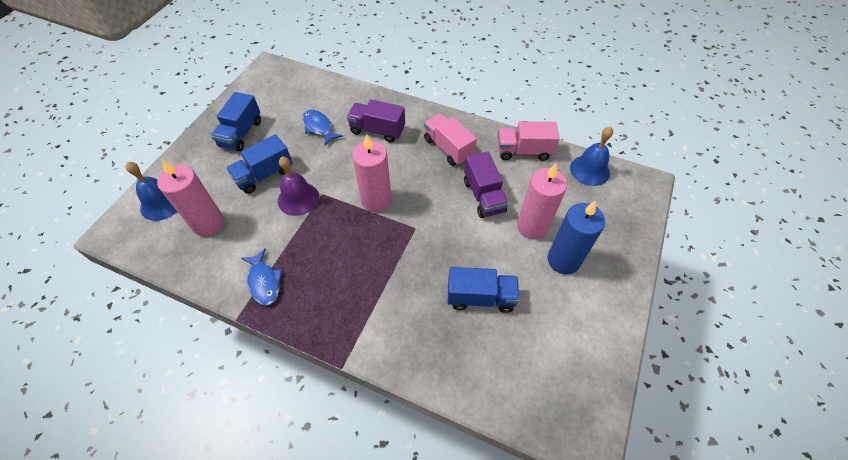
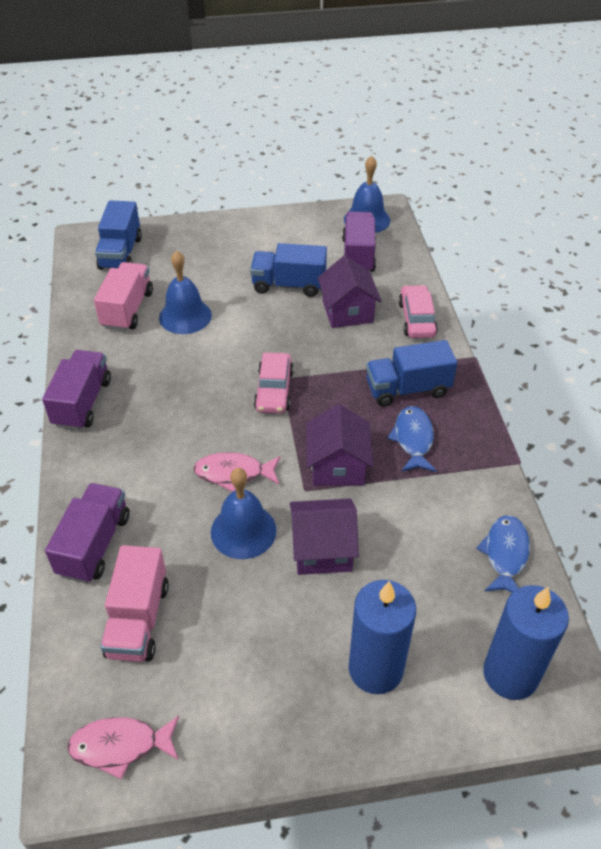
blue bell: 2 -> 3
blue candle: 1 -> 2
pink candle: 3 -> 0
pink car: 0 -> 2
pink fish: 0 -> 2
purple bell: 1 -> 0
purple house: 0 -> 3
purple truck: 2 -> 3

